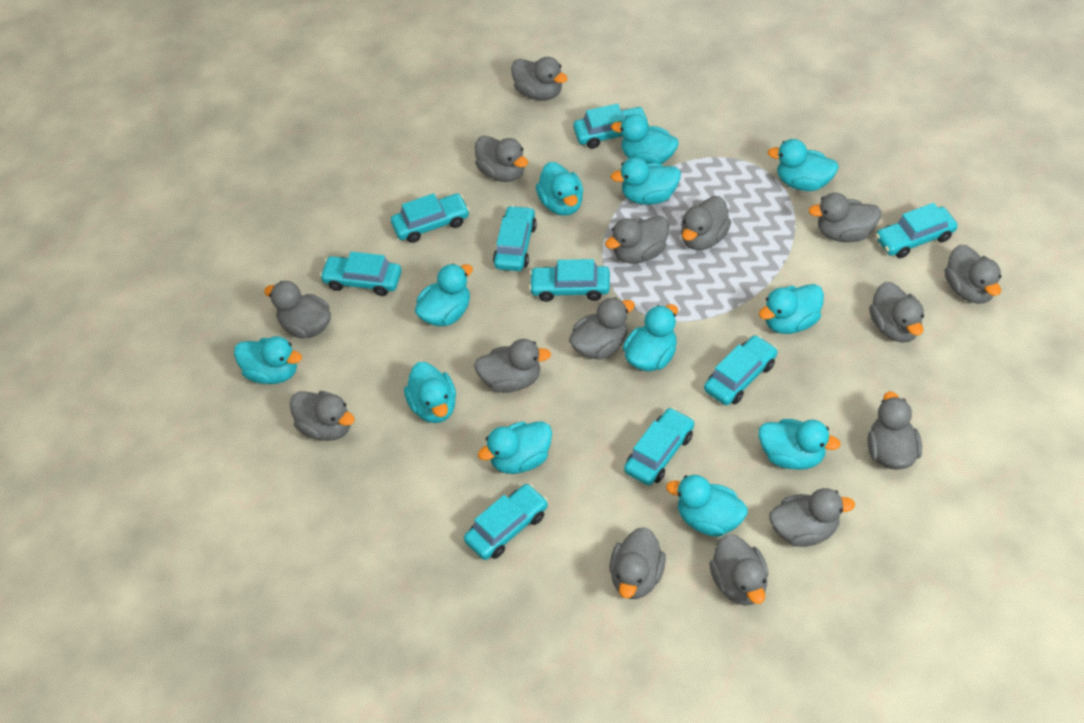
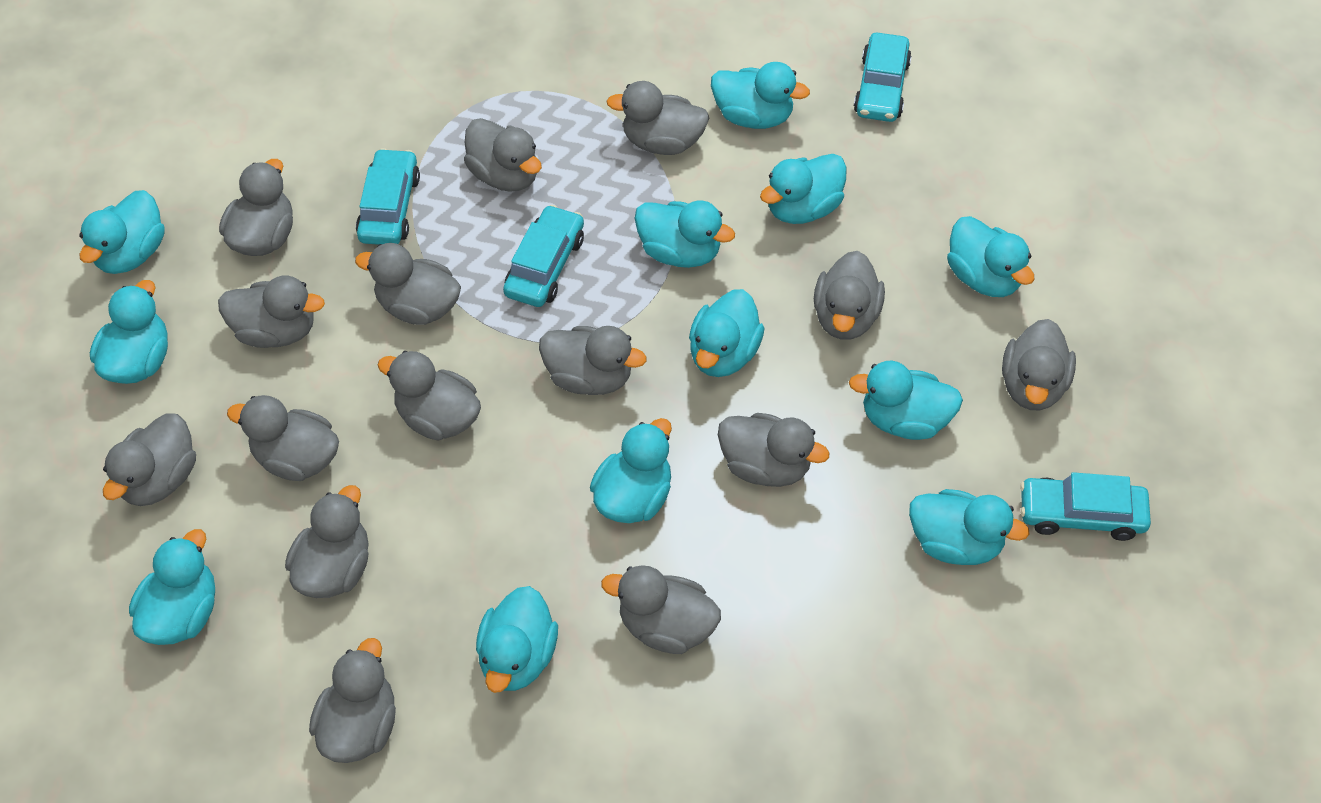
turquoise car: 9 -> 4

